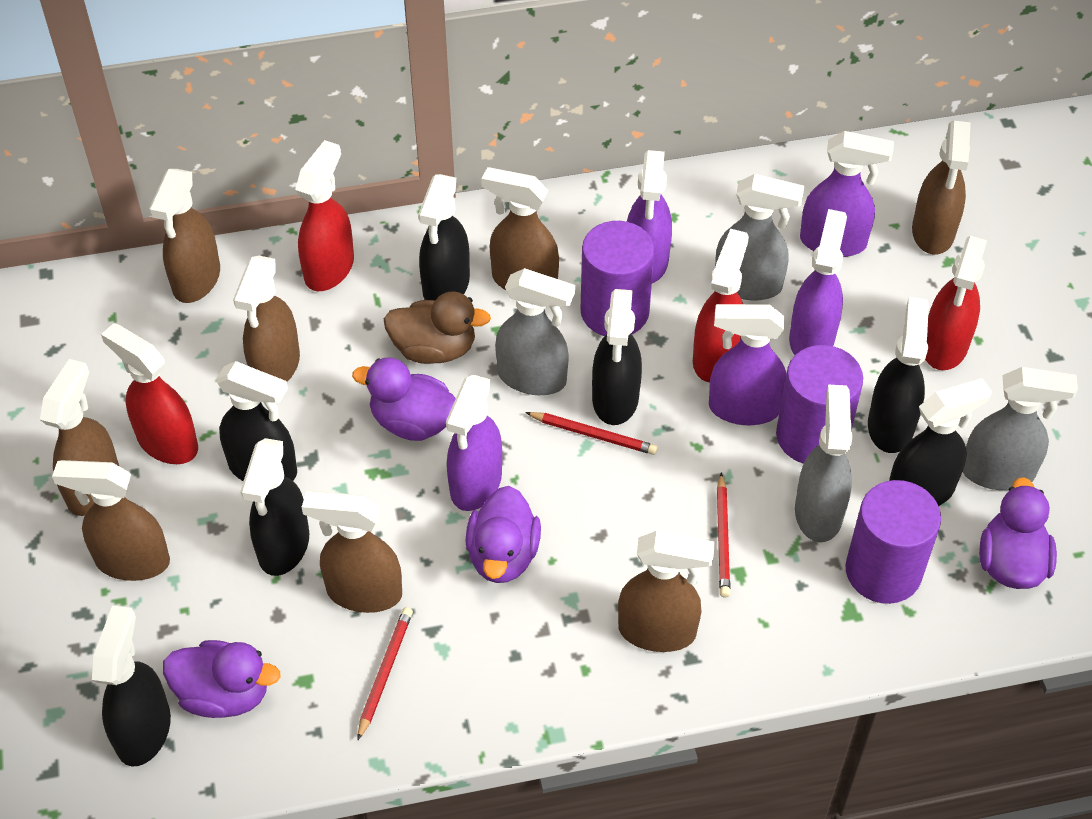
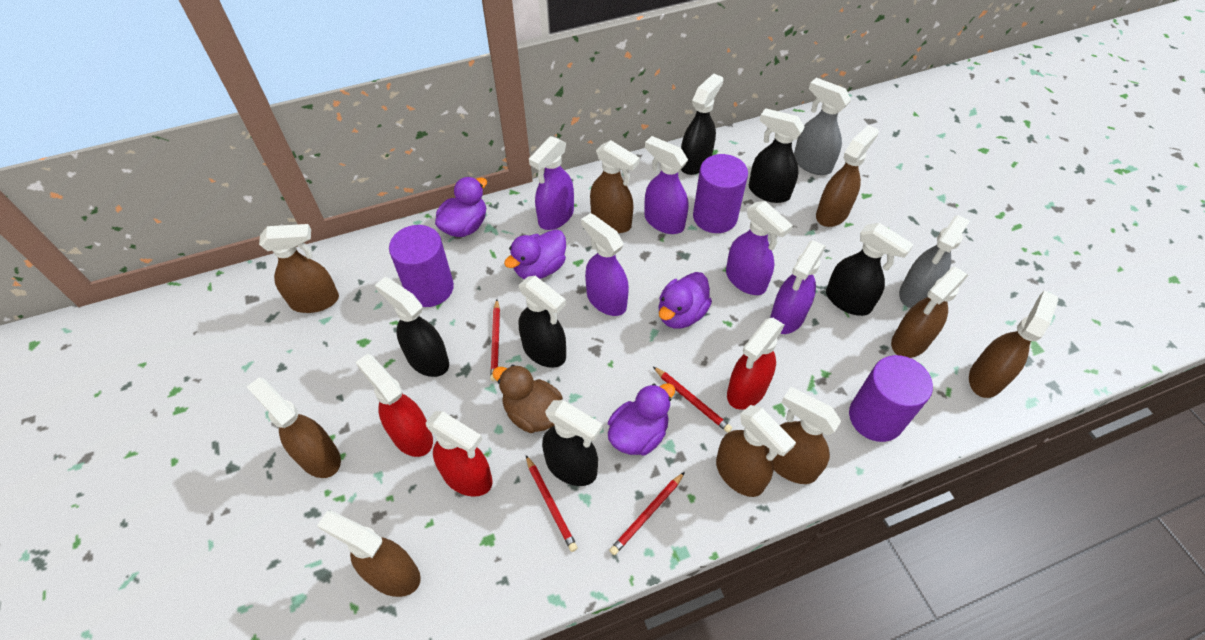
black spray bottle: 7 -> 6
brown spray bottle: 8 -> 9
grey spray bottle: 4 -> 2
red pencil: 3 -> 4
red spray bottle: 4 -> 3

